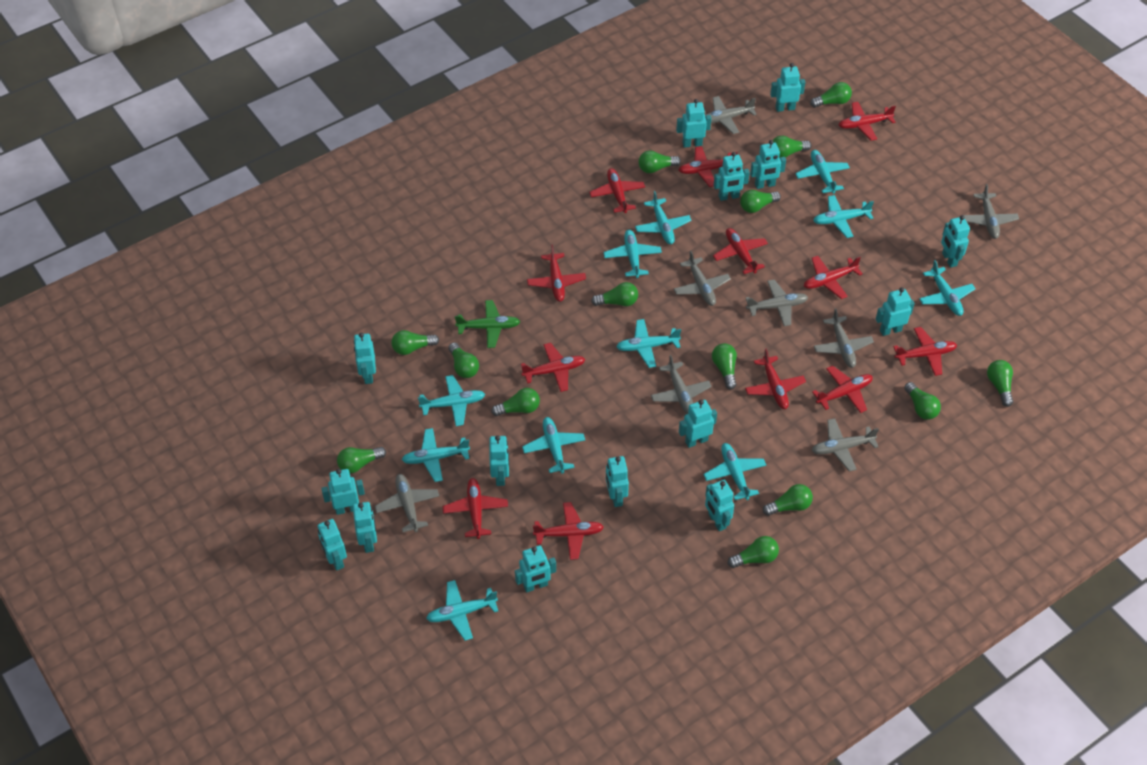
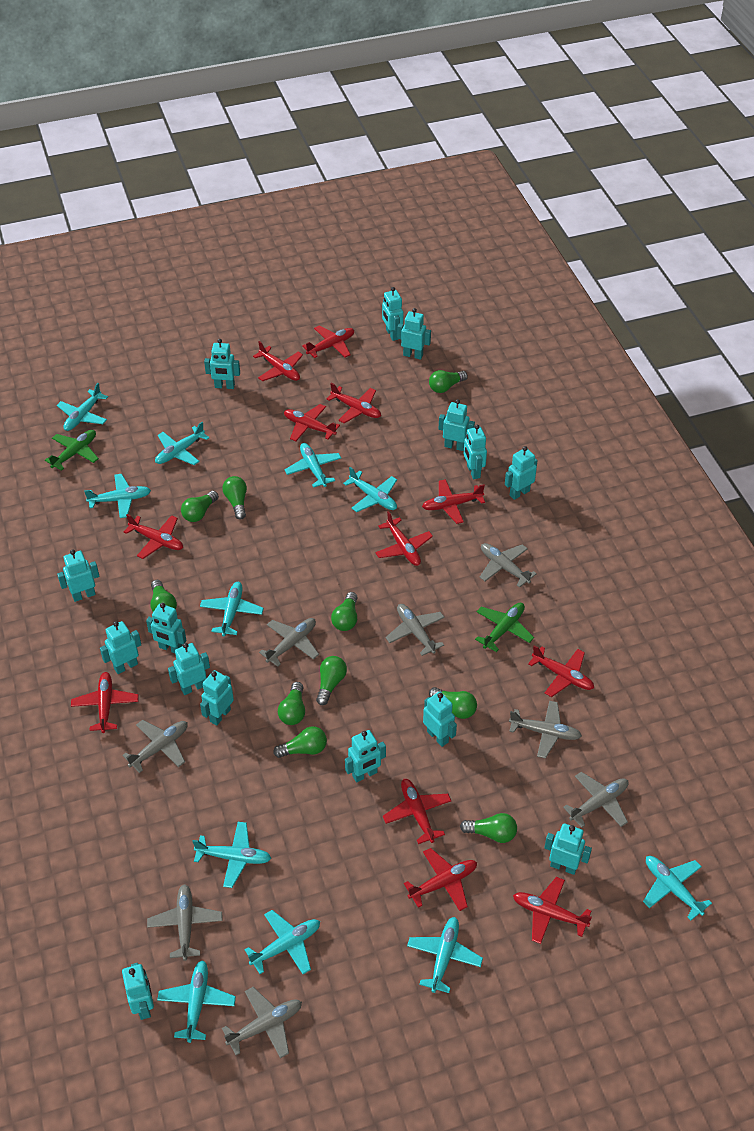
green light bulb: 14 -> 10
green plane: 1 -> 2

